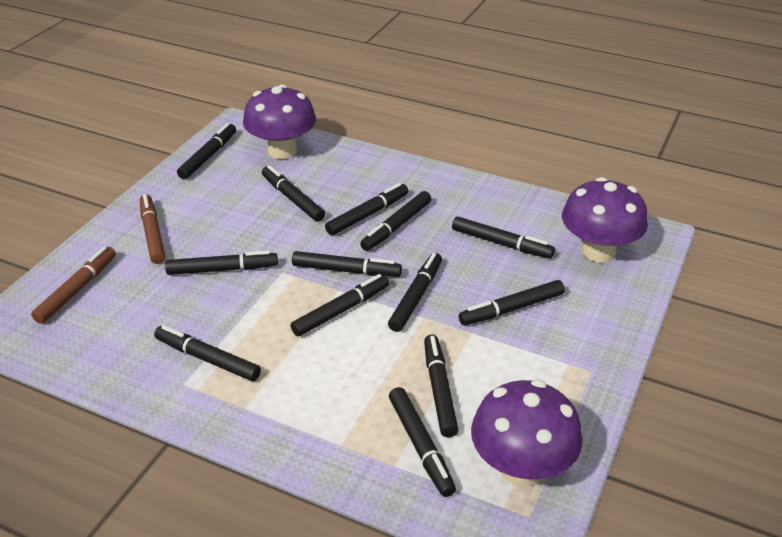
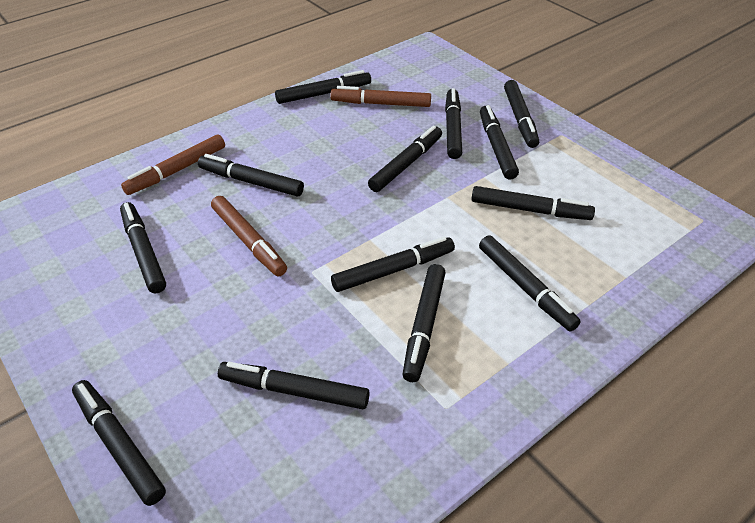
brown marker: 2 -> 3
purple mushroom: 3 -> 0

